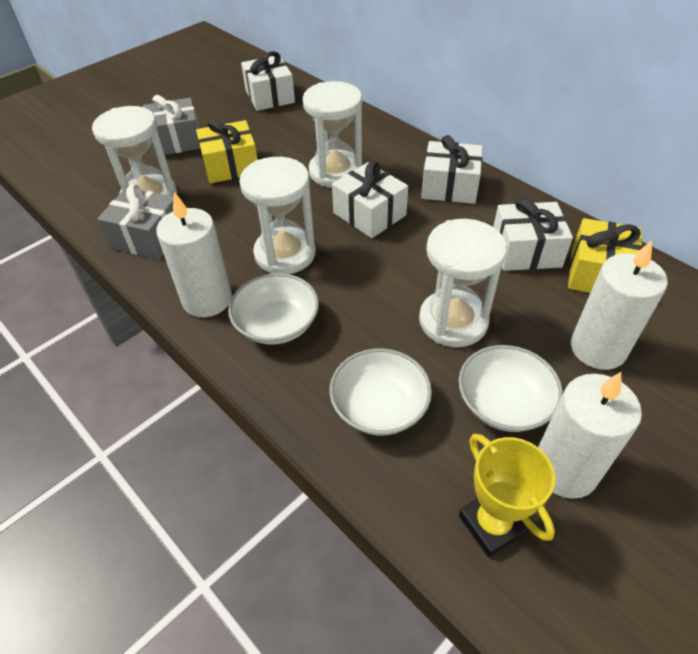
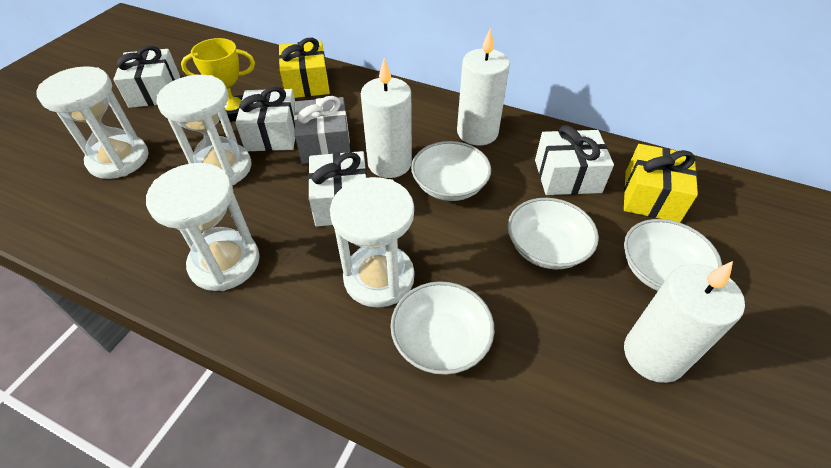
grey gift: 2 -> 1
white bowl: 3 -> 4

